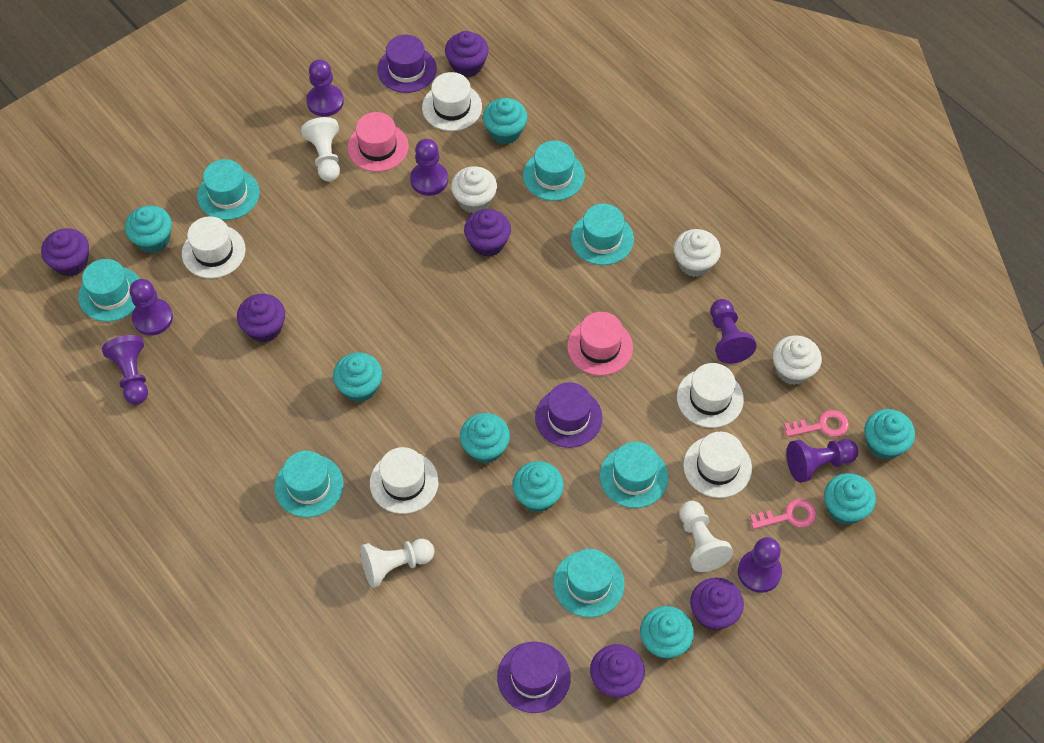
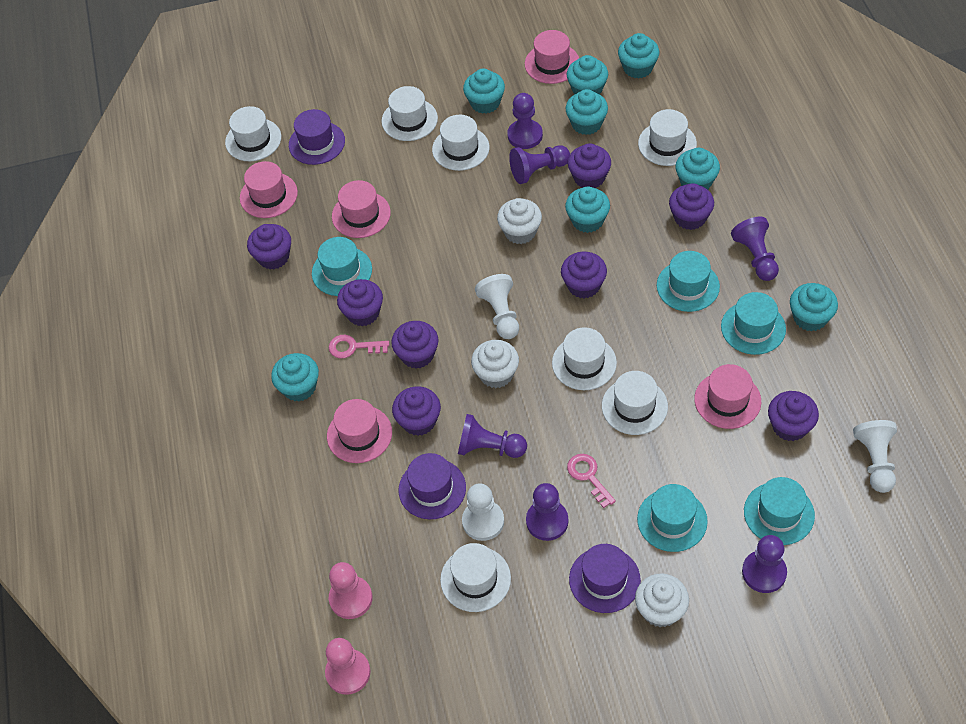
pink hat: 2 -> 5
pink pawn: 0 -> 2
purple cupcake: 6 -> 8
purple pawn: 7 -> 6
turquoise hat: 7 -> 5
white hat: 5 -> 7

